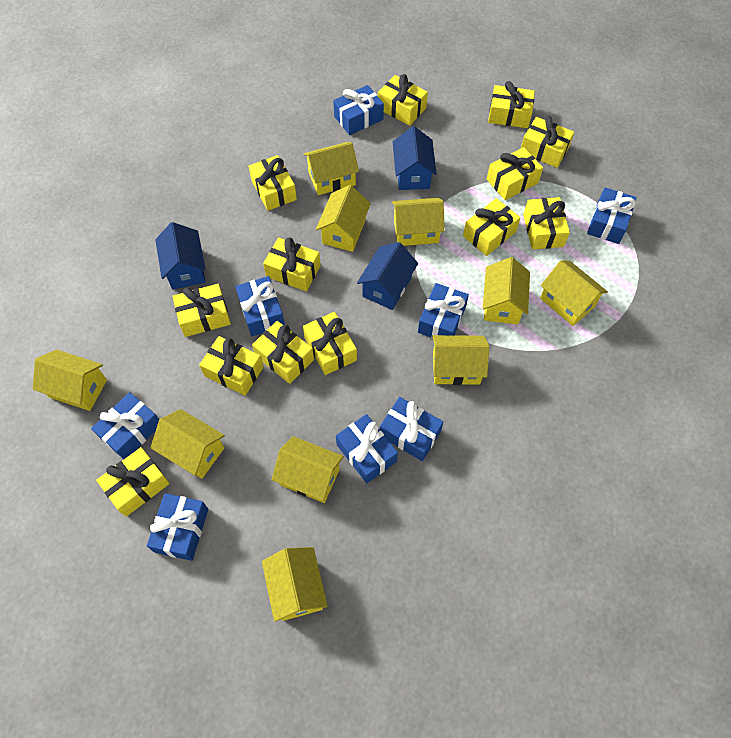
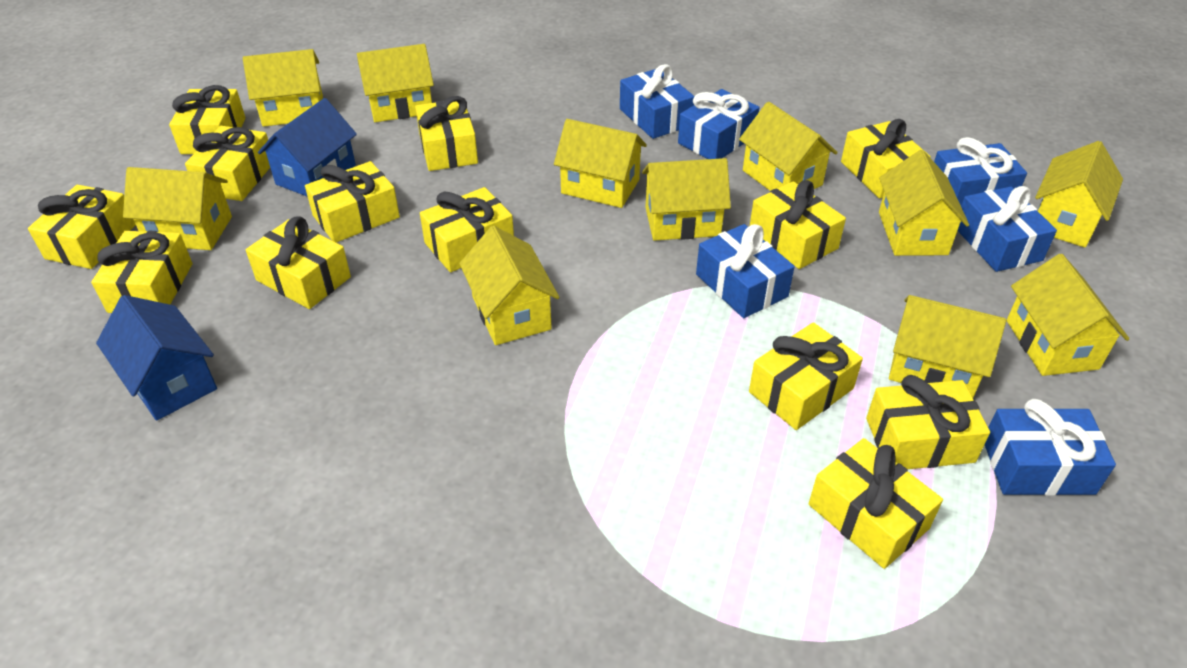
blue gift: 8 -> 6
blue house: 3 -> 2
yellow house: 10 -> 11

